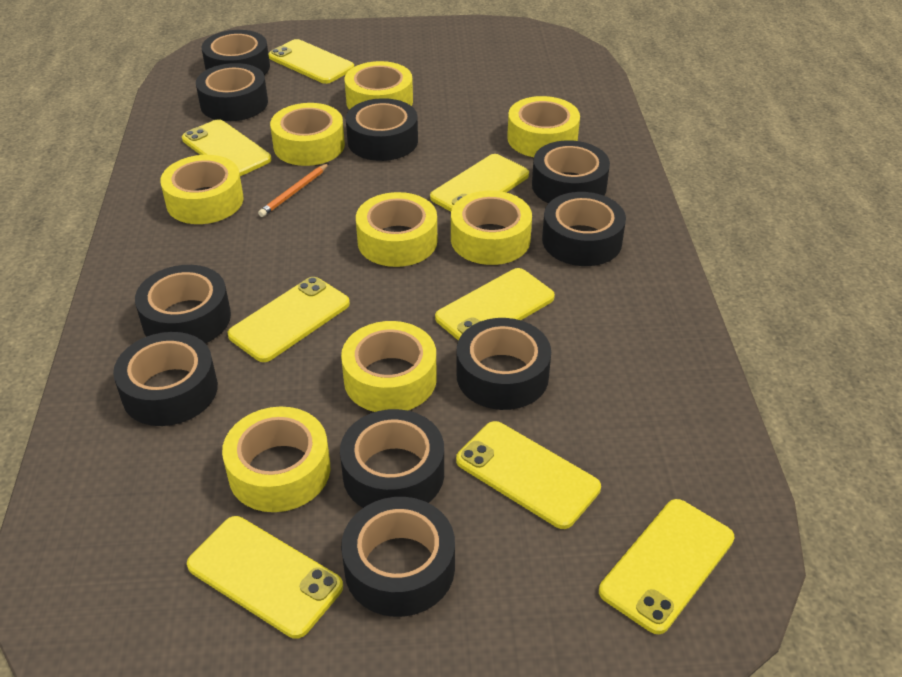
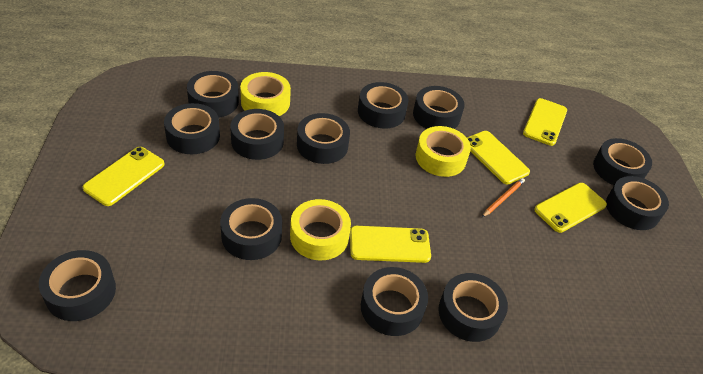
black tape: 10 -> 12
yellow phone: 8 -> 5
yellow tape: 8 -> 3

